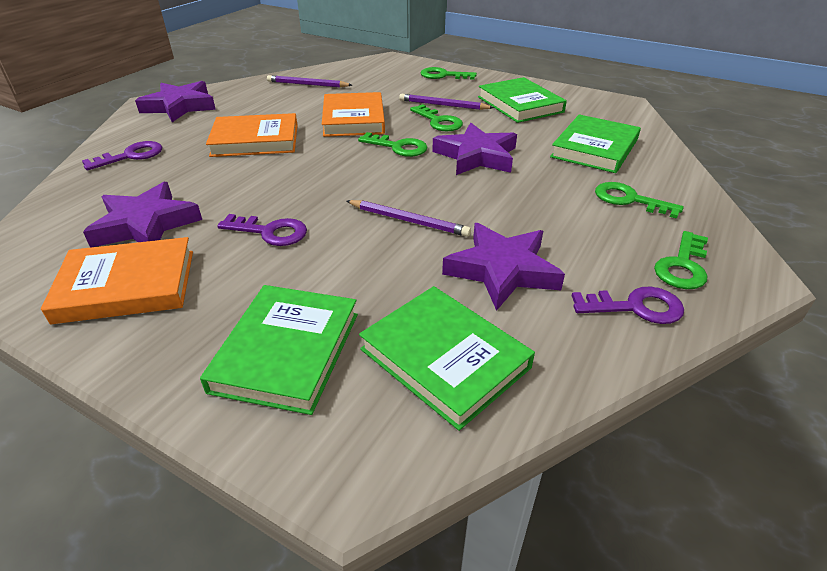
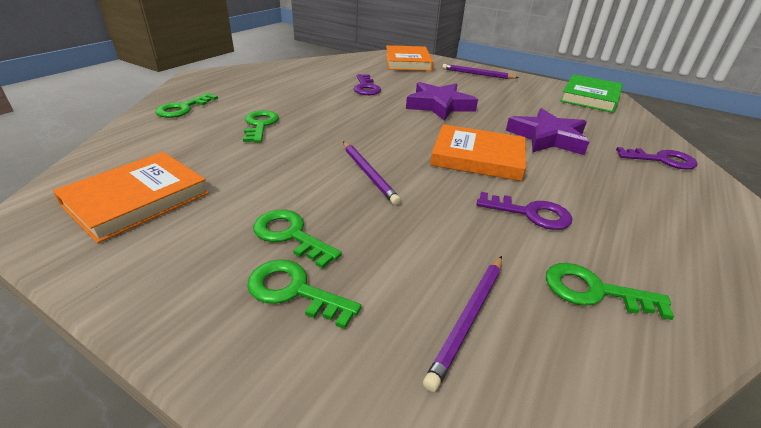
green book: 4 -> 1
purple star: 4 -> 2

